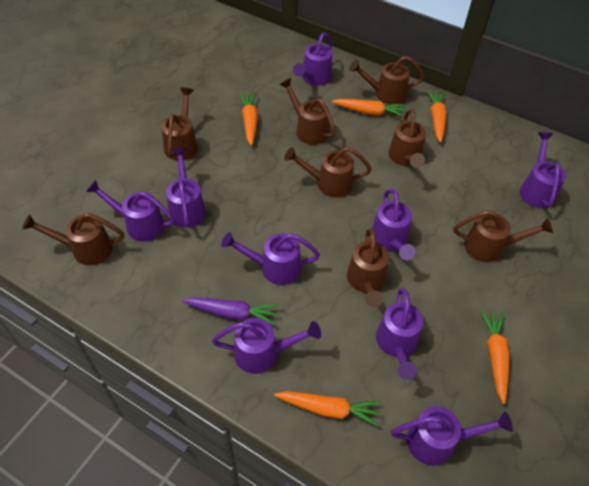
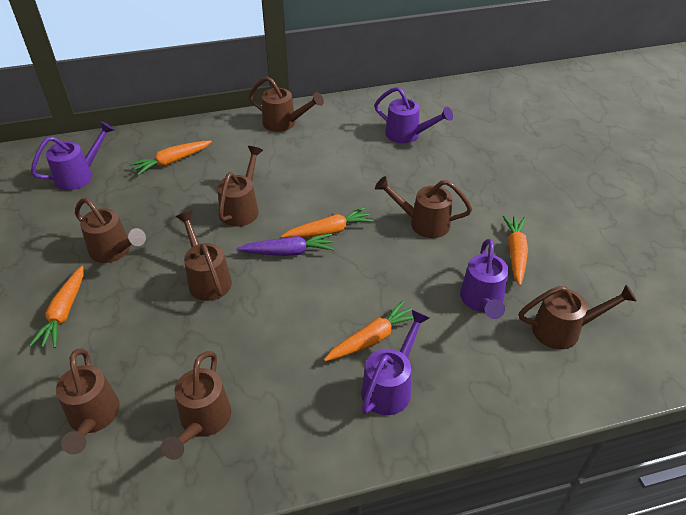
purple watering can: 9 -> 4

